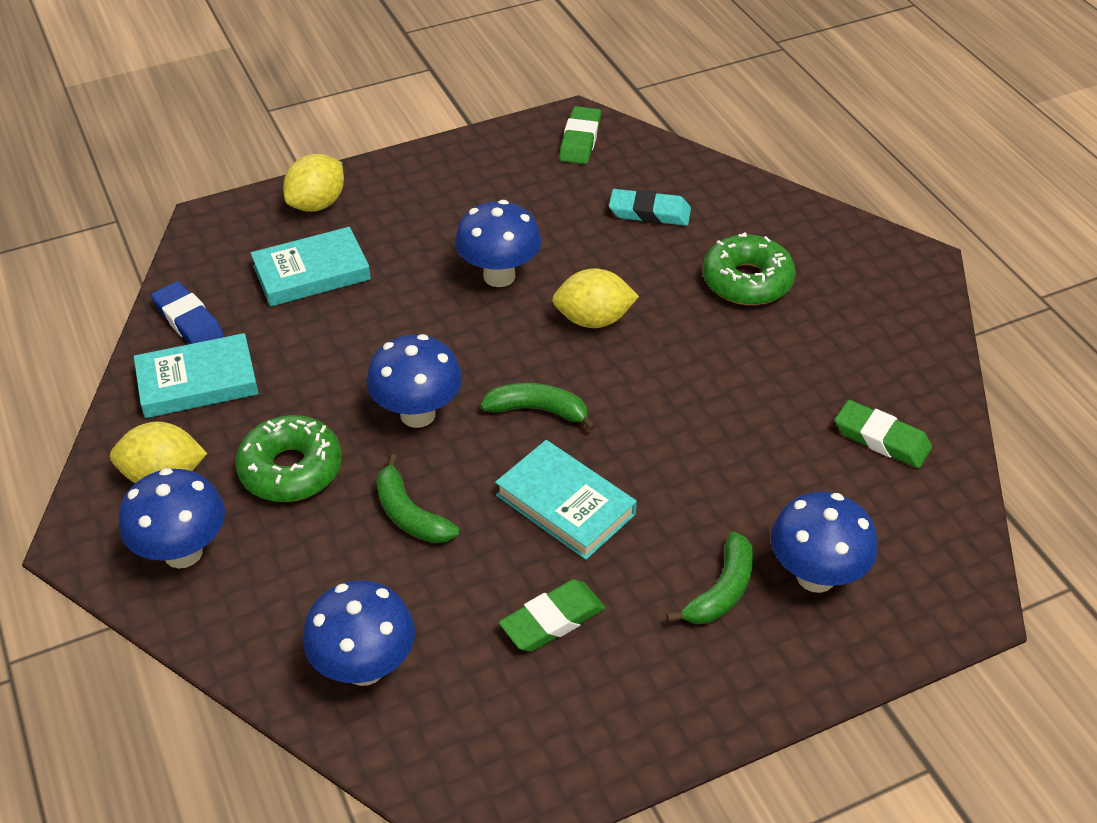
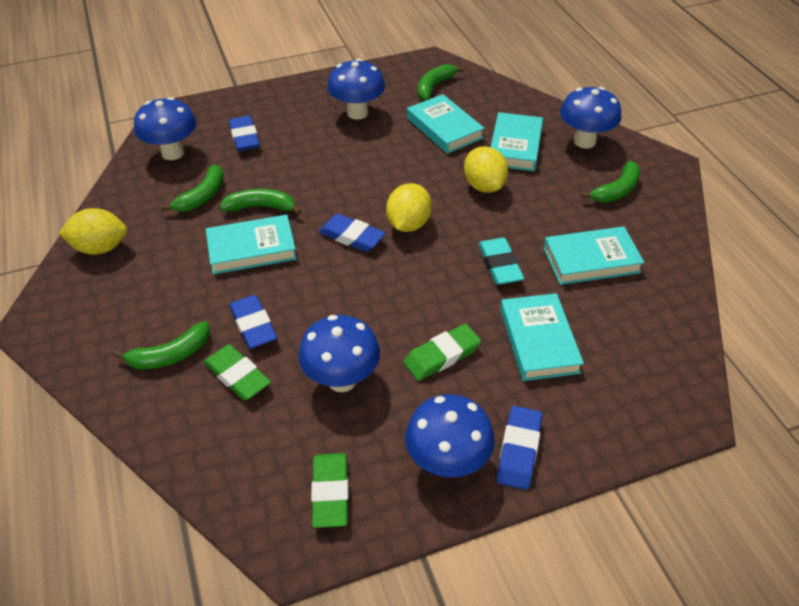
blue eraser: 1 -> 4
green banana: 3 -> 5
green donut: 2 -> 0
turquoise book: 3 -> 5

